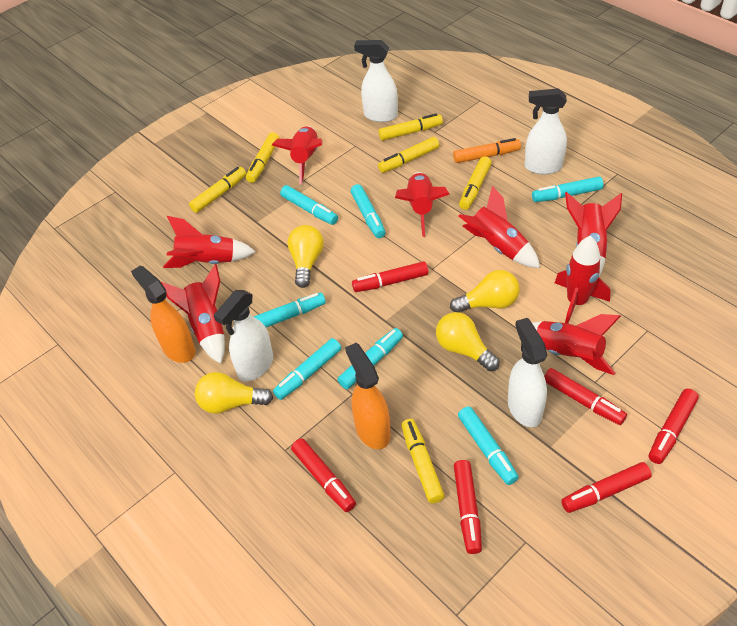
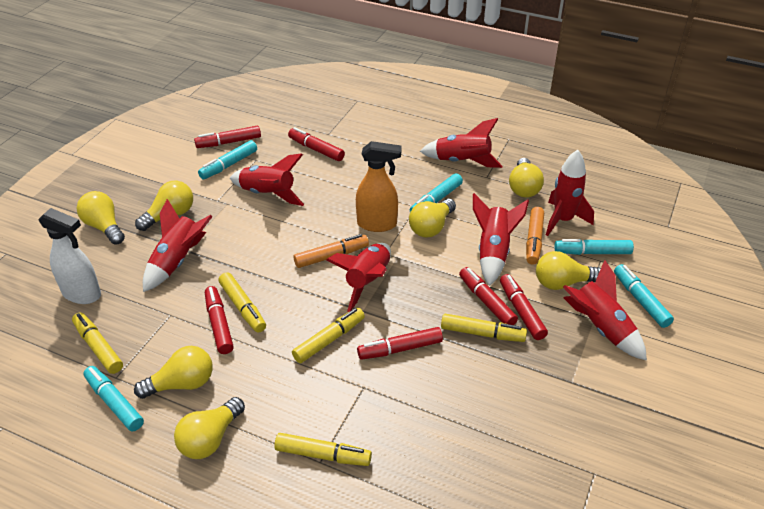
orange marker: 1 -> 2
orange spray bottle: 2 -> 1
red rocket: 8 -> 7
turquoise marker: 7 -> 5
white spray bottle: 4 -> 1
yellow light bulb: 4 -> 7
yellow marker: 6 -> 5

